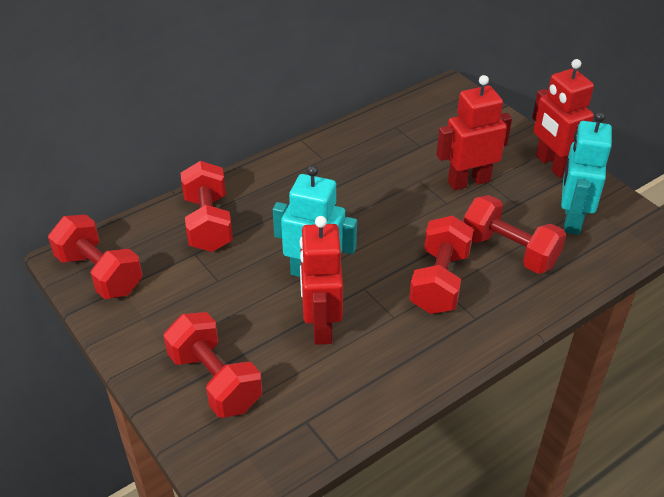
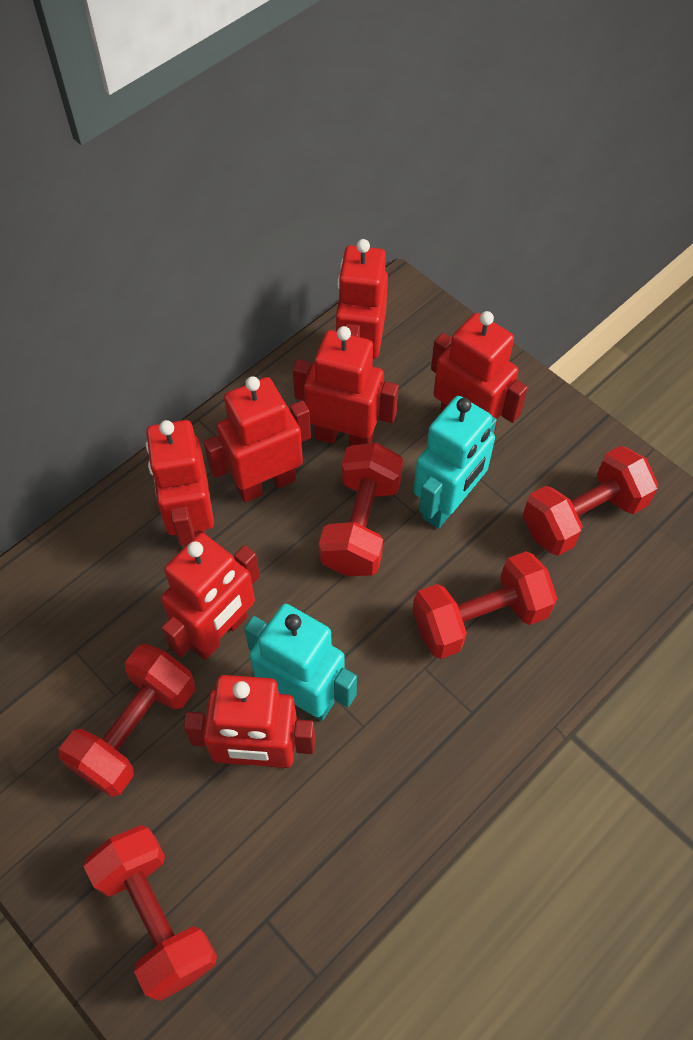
red robot: 3 -> 7

